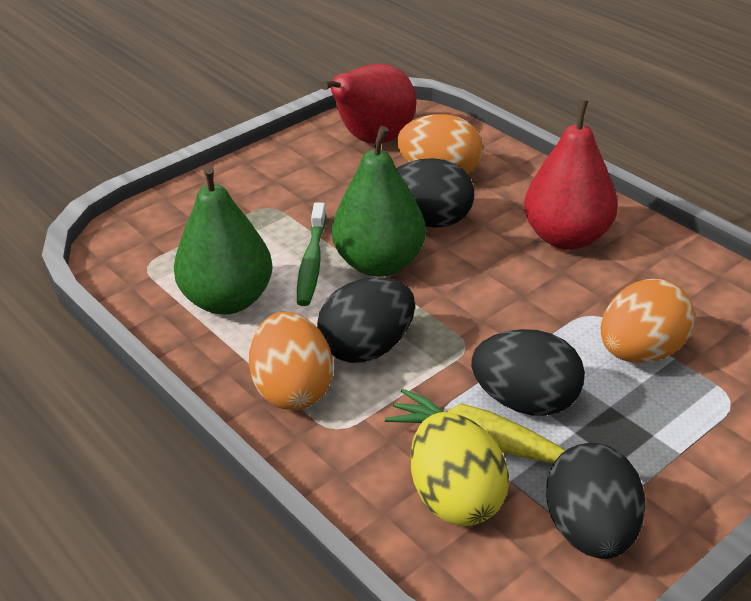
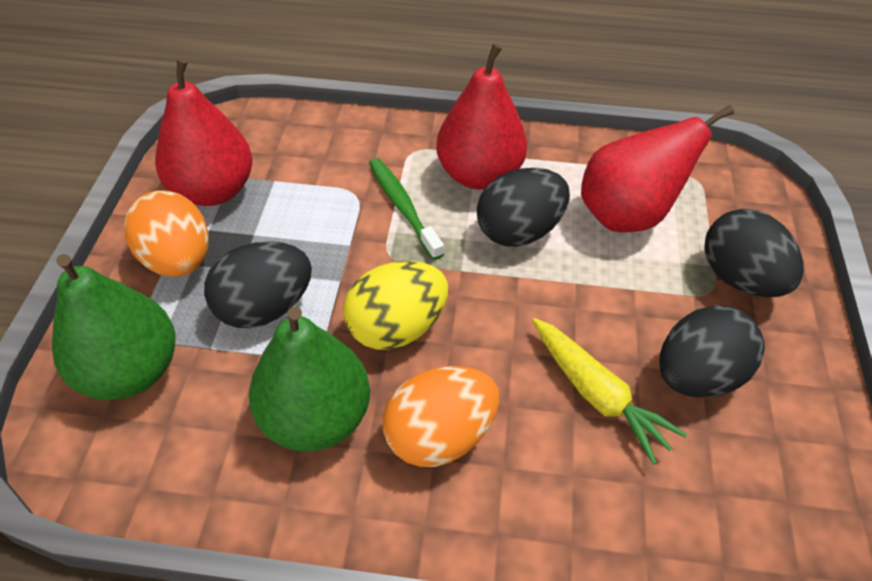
orange egg: 3 -> 2
red pear: 2 -> 3

